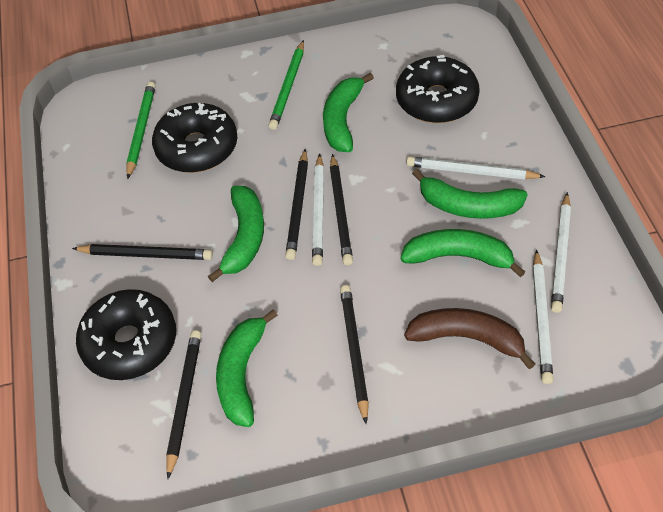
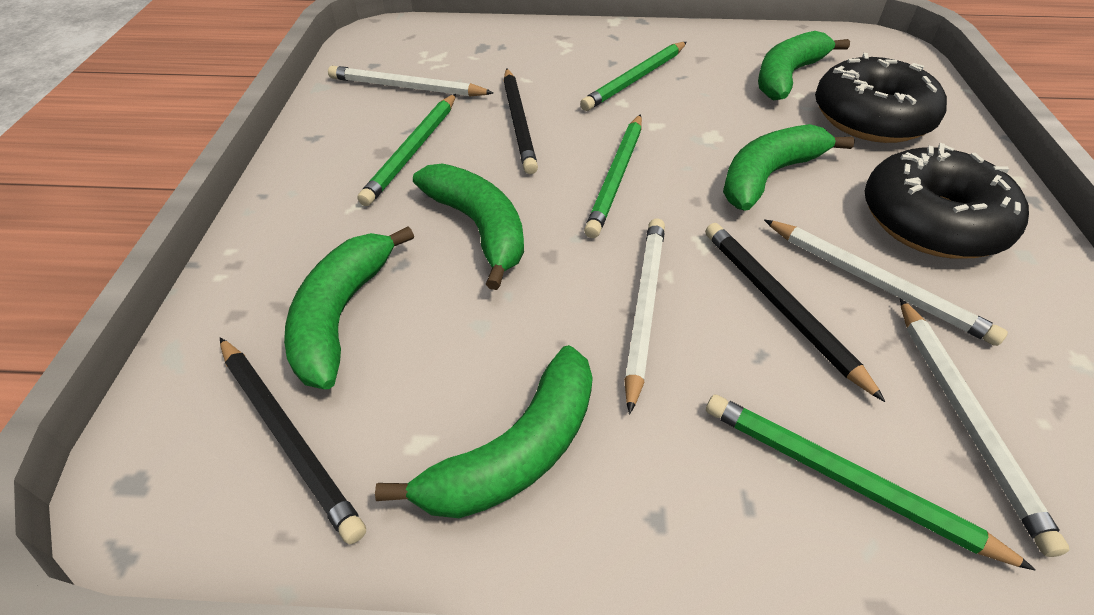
black donut: 3 -> 2
black pencil: 5 -> 3
brown banana: 1 -> 0
green pencil: 2 -> 4

